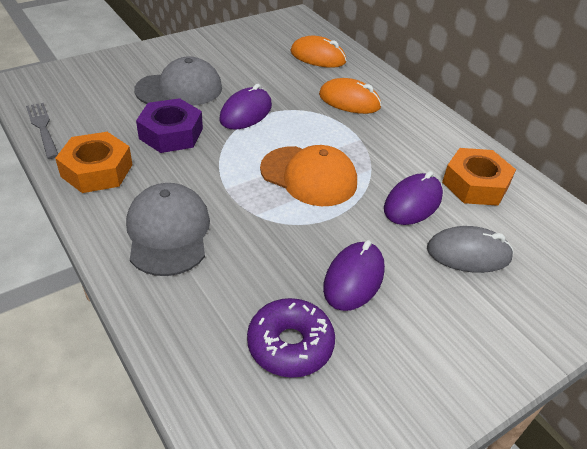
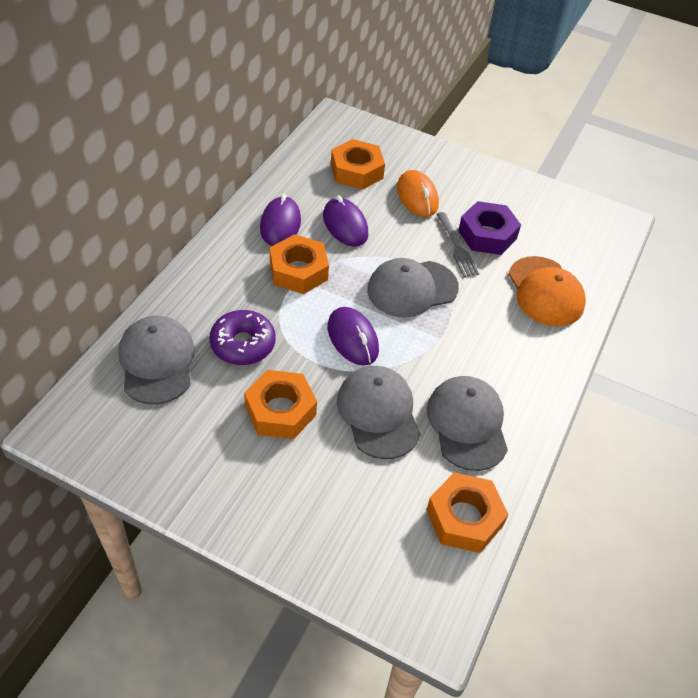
grey cap: 2 -> 4
grey mouse: 1 -> 0
orange mouse: 2 -> 1
orange nut: 2 -> 4

